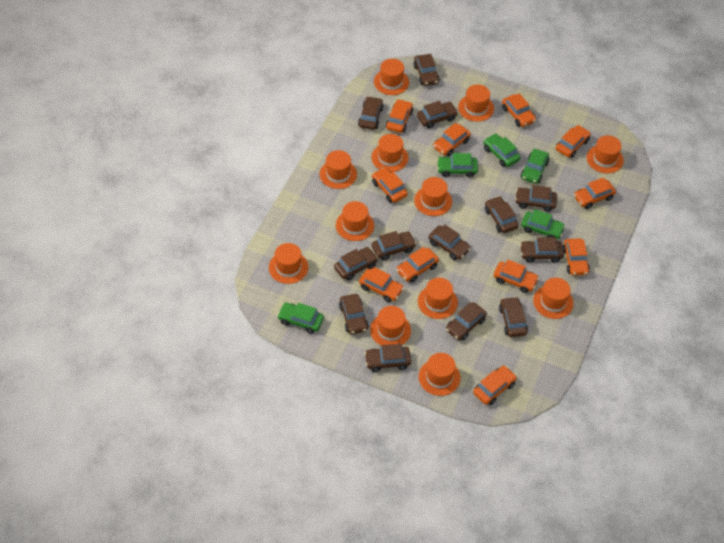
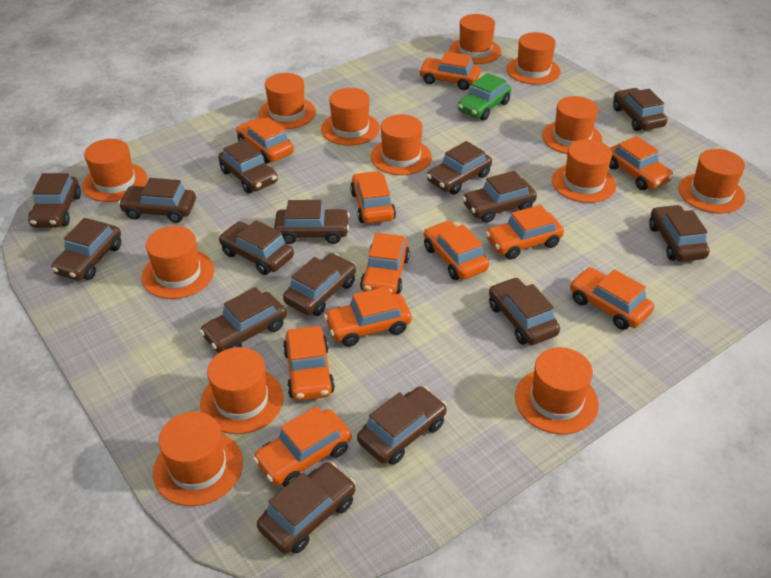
brown car: 13 -> 15
green car: 5 -> 1
orange hat: 12 -> 13

